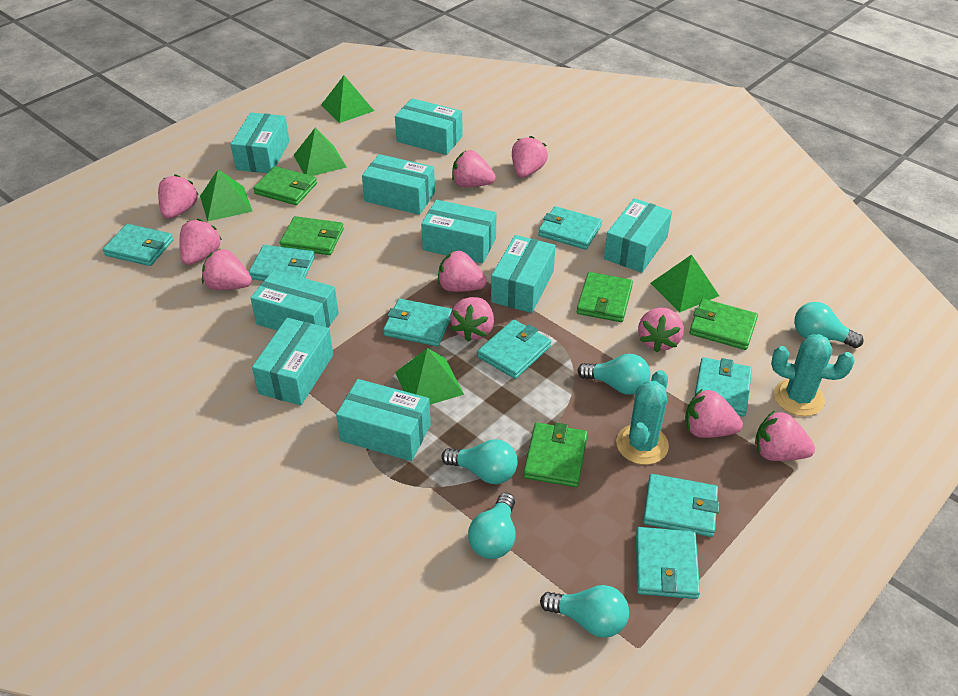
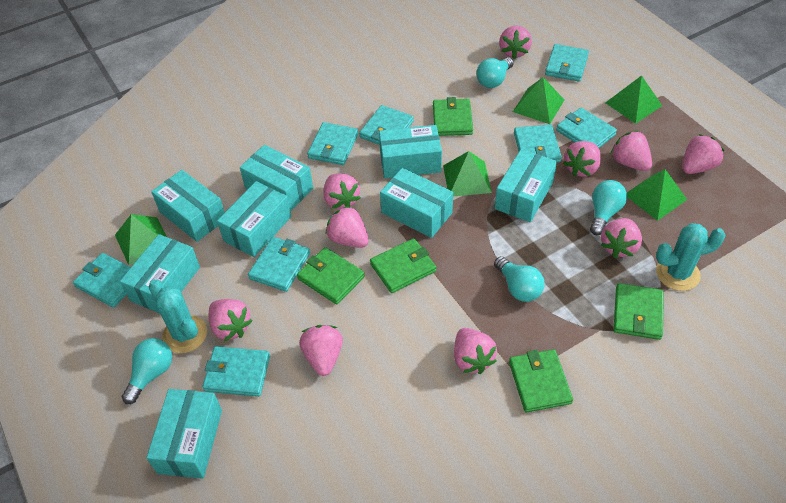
turquoise box: 9 -> 8
turquoise light bulb: 5 -> 4

